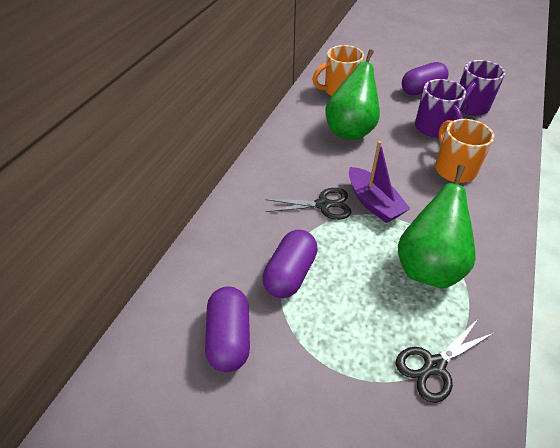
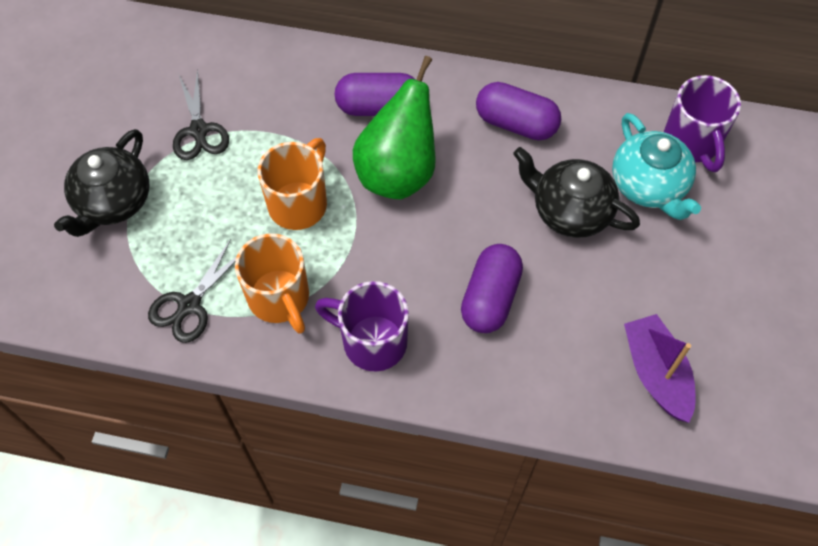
black teapot: 0 -> 2
green pear: 2 -> 1
turquoise teapot: 0 -> 1

